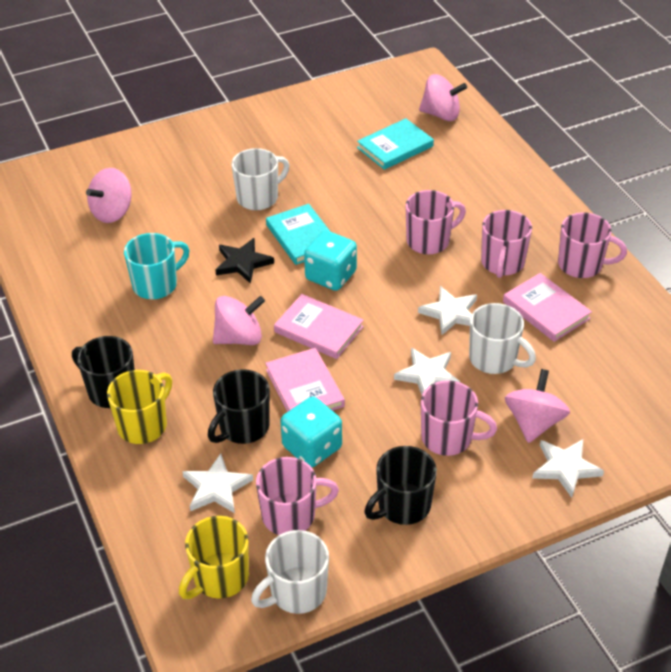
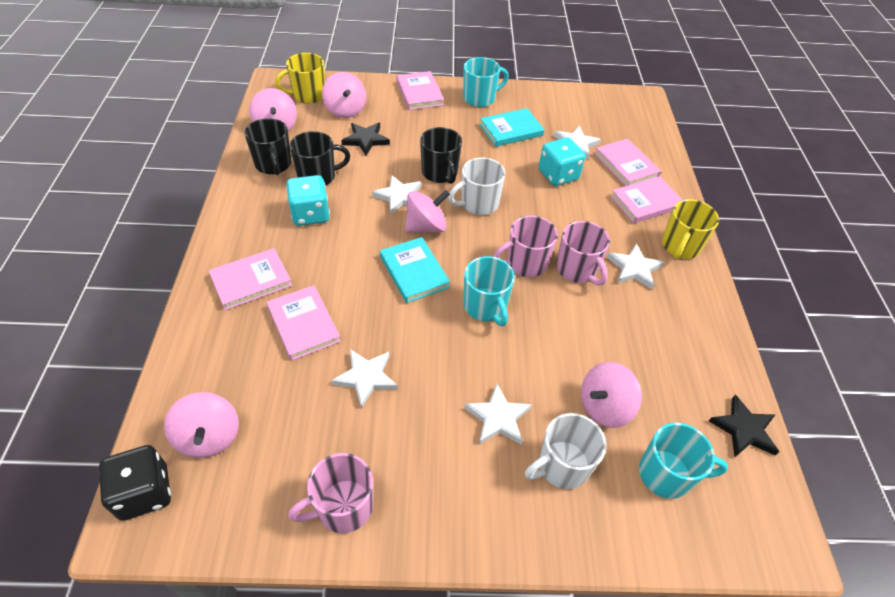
black dice: 0 -> 1
black star: 1 -> 2
pink book: 3 -> 5
pink mug: 5 -> 3
pink spinning top: 4 -> 5
turquoise mug: 1 -> 3
white mug: 3 -> 2
white star: 4 -> 5

